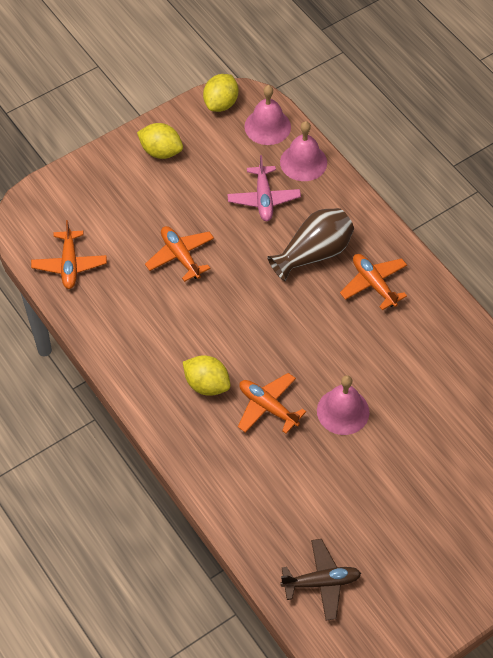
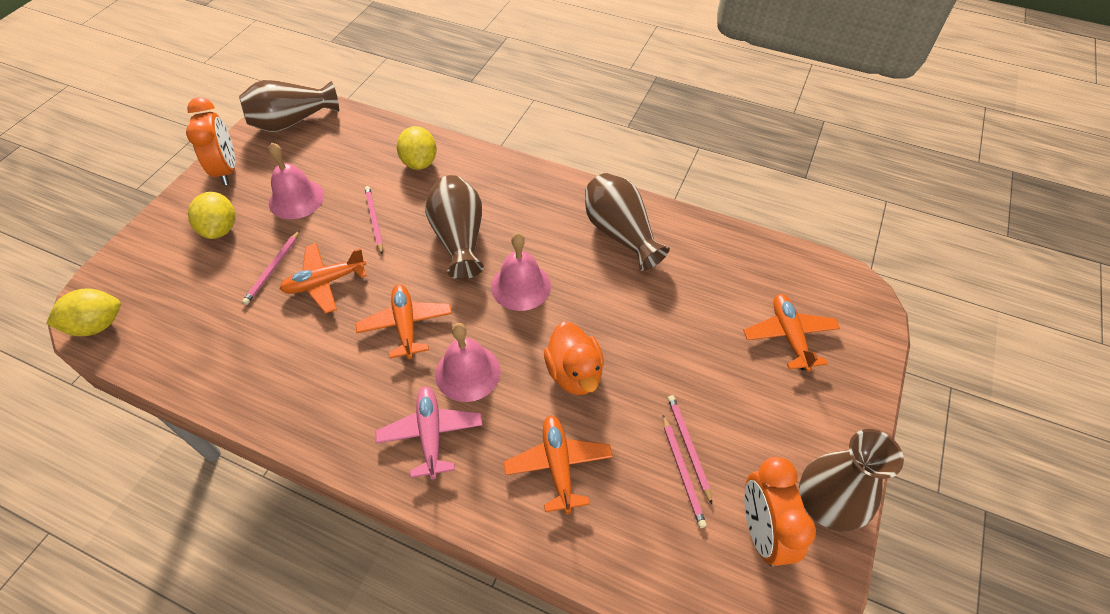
brown plane: 1 -> 0
brown vase: 1 -> 4
orange clock: 0 -> 2
orange duck: 0 -> 1
pink pencil: 0 -> 4

